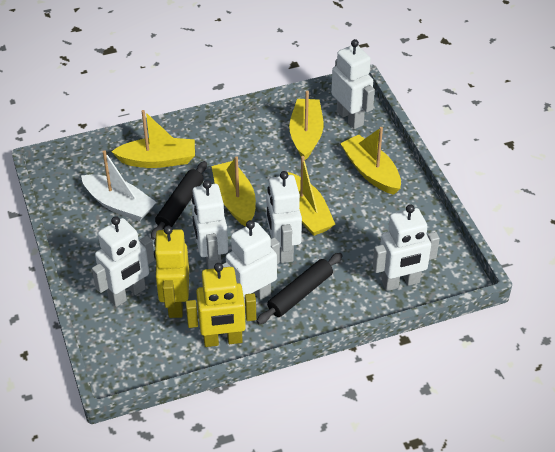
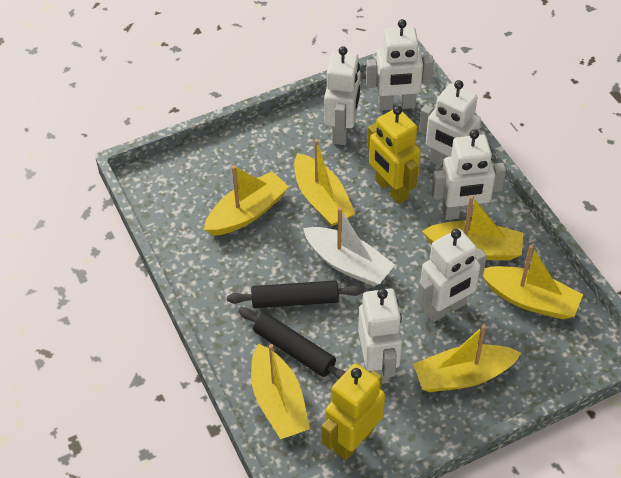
yellow boat: 5 -> 6

